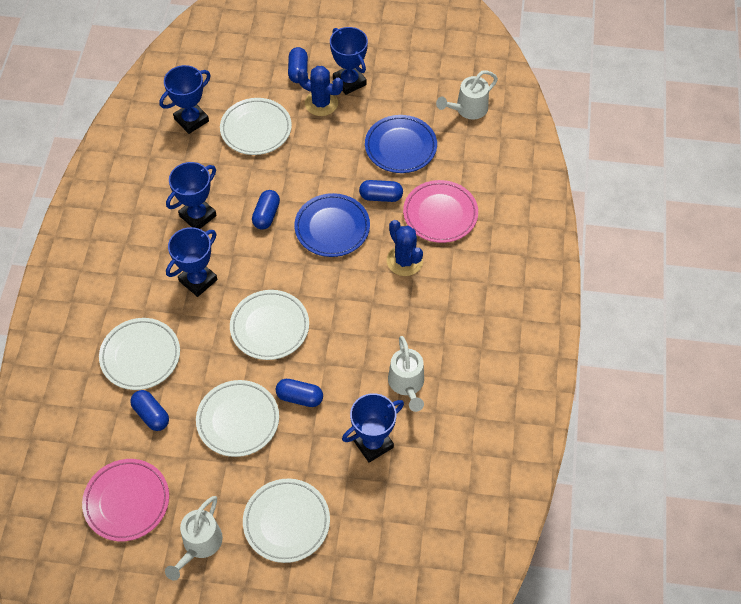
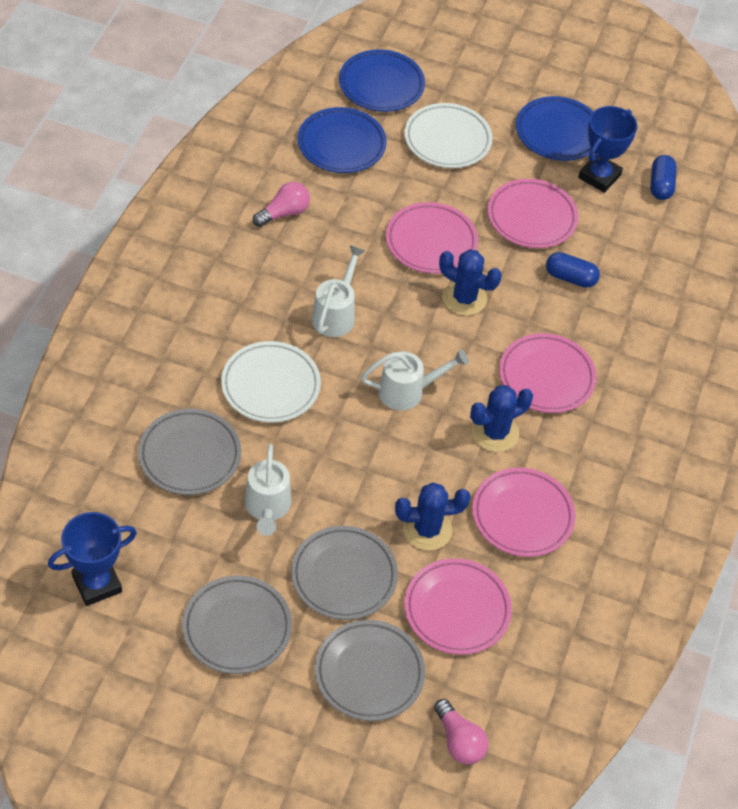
blue cactus: 2 -> 3
blue capsule: 5 -> 2
blue plate: 2 -> 3
blue trophy: 5 -> 2
grey plate: 0 -> 4
pink light bulb: 0 -> 2
pink plate: 2 -> 5
white plate: 5 -> 2

